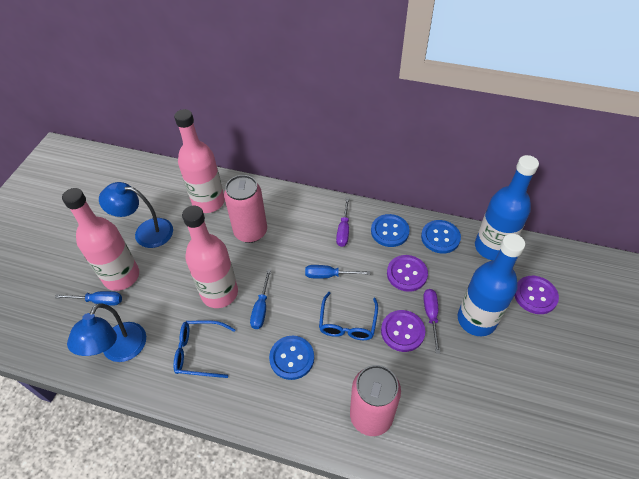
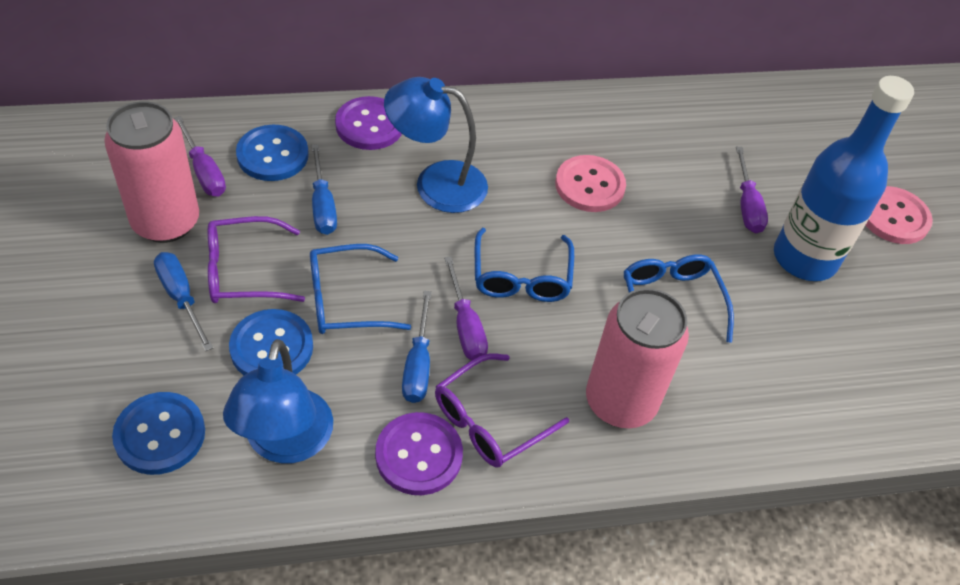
blue bottle: 2 -> 1
blue glasses: 2 -> 3
pink bottle: 3 -> 0
pink button: 0 -> 2
purple button: 3 -> 2
purple glasses: 0 -> 2
purple screwdriver: 2 -> 3

